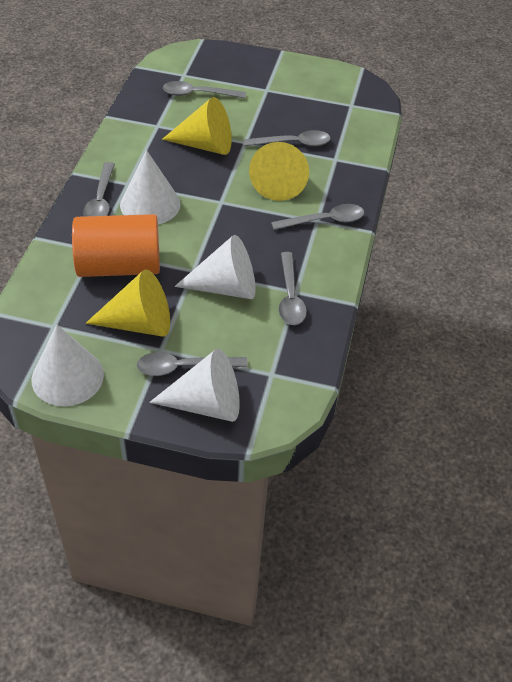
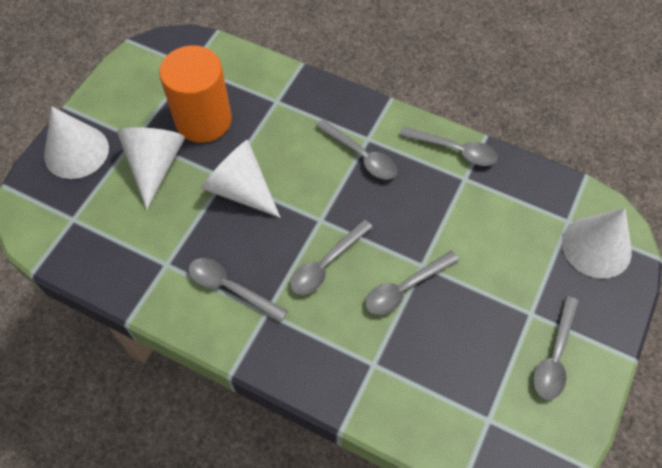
yellow cone: 3 -> 0

